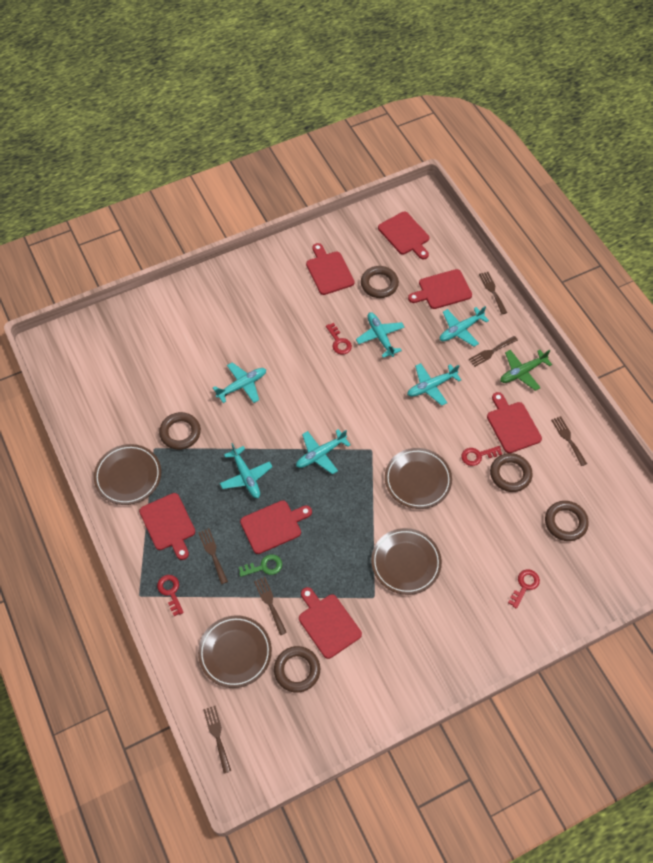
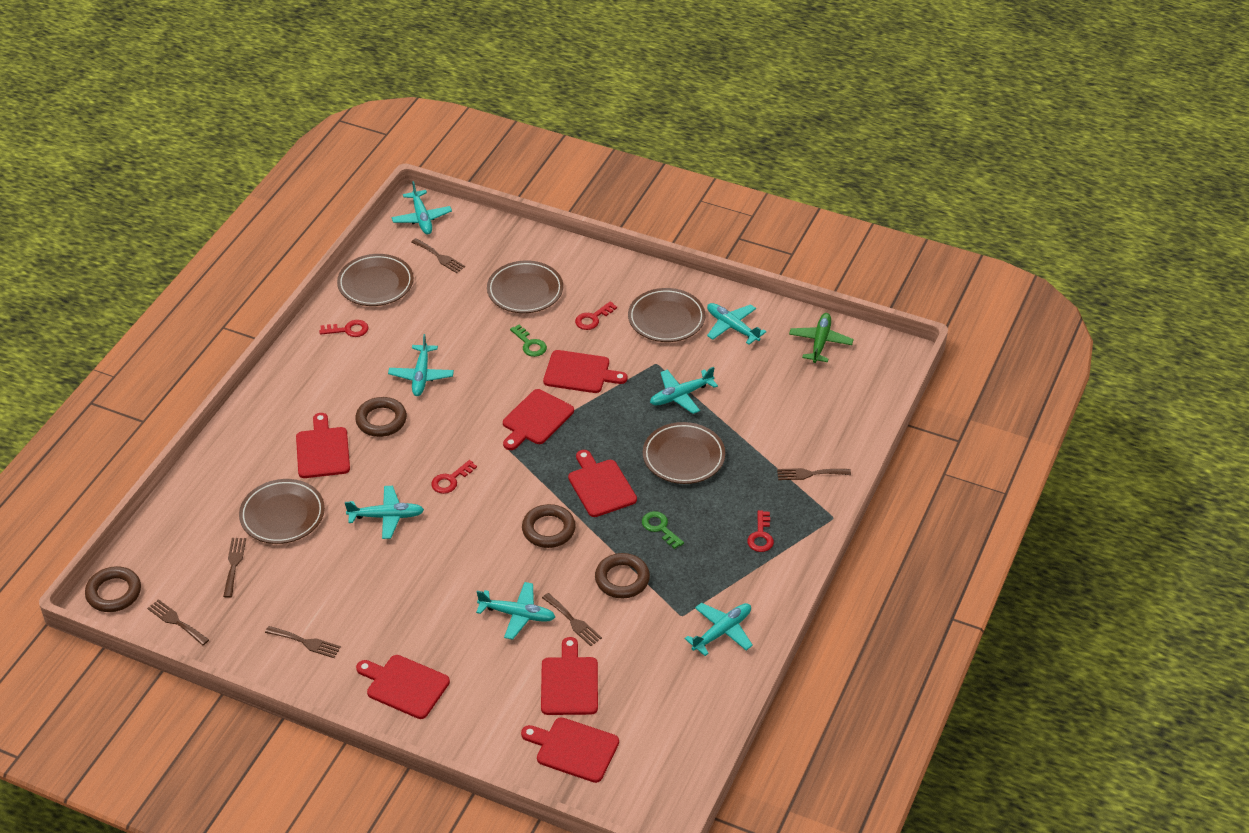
brown plate: 4 -> 5
brown ring: 5 -> 4
green key: 1 -> 2
turquoise plane: 6 -> 7

